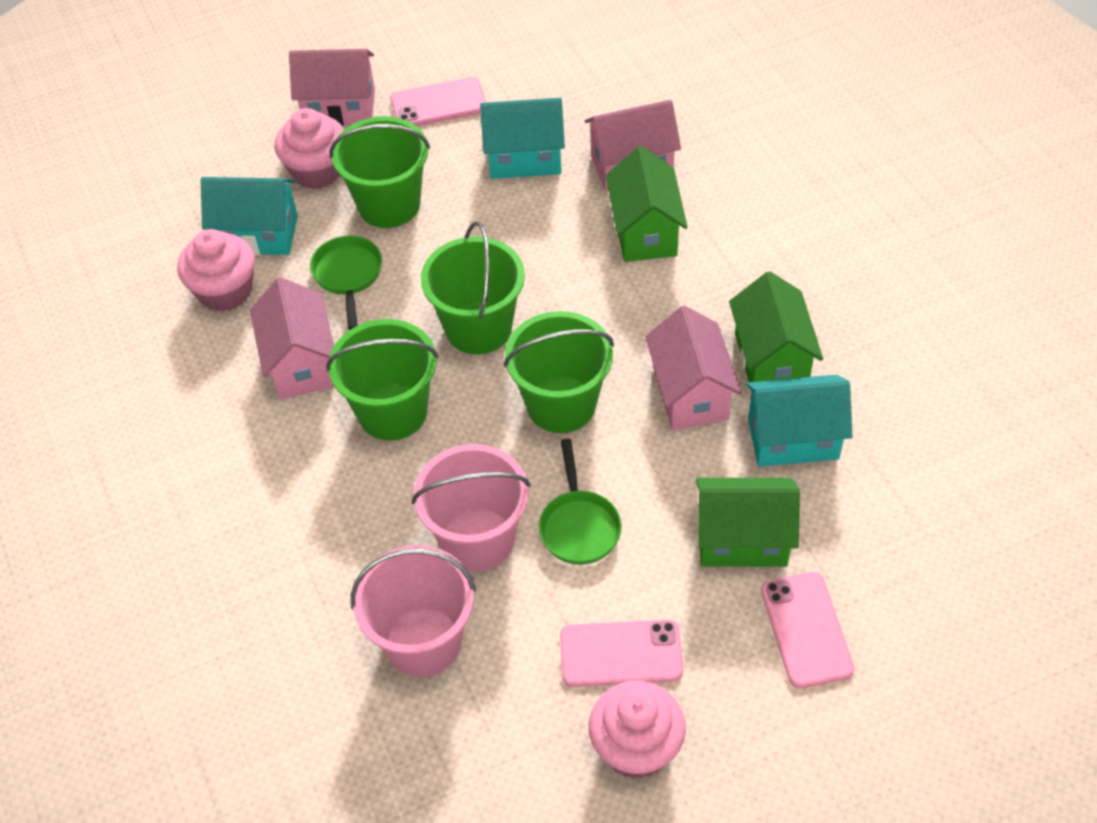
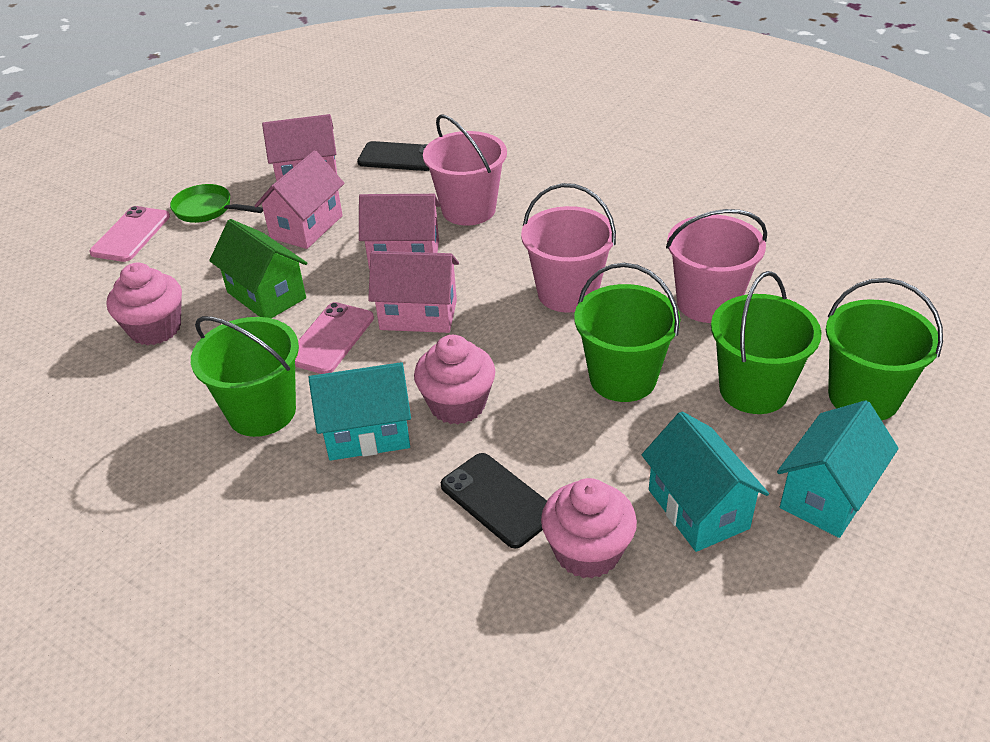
black phone: 0 -> 2
green house: 3 -> 1
green pan: 2 -> 1
pink bucket: 2 -> 3
pink phone: 3 -> 2

